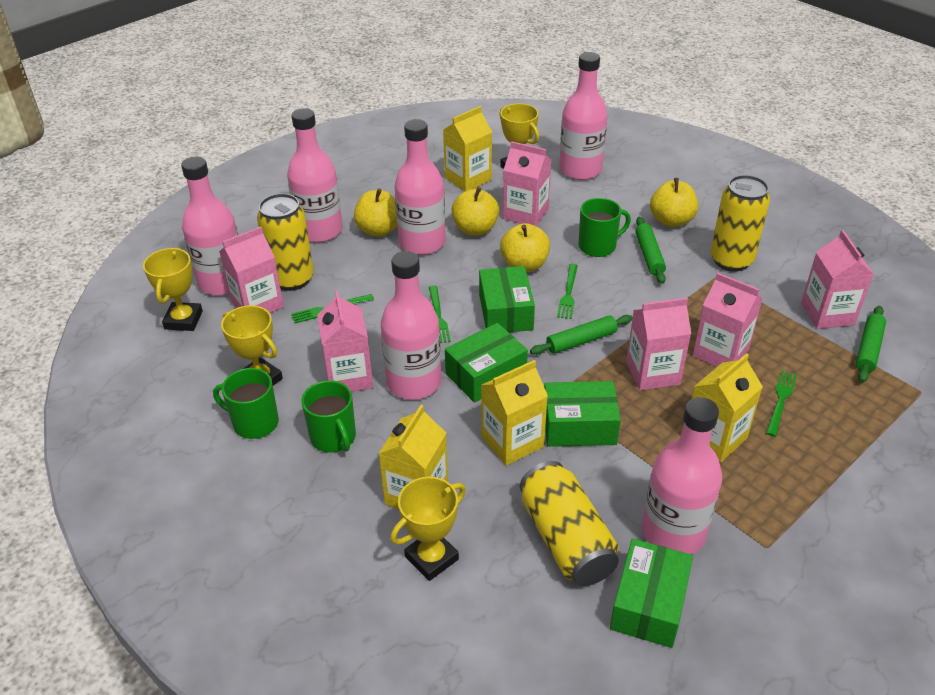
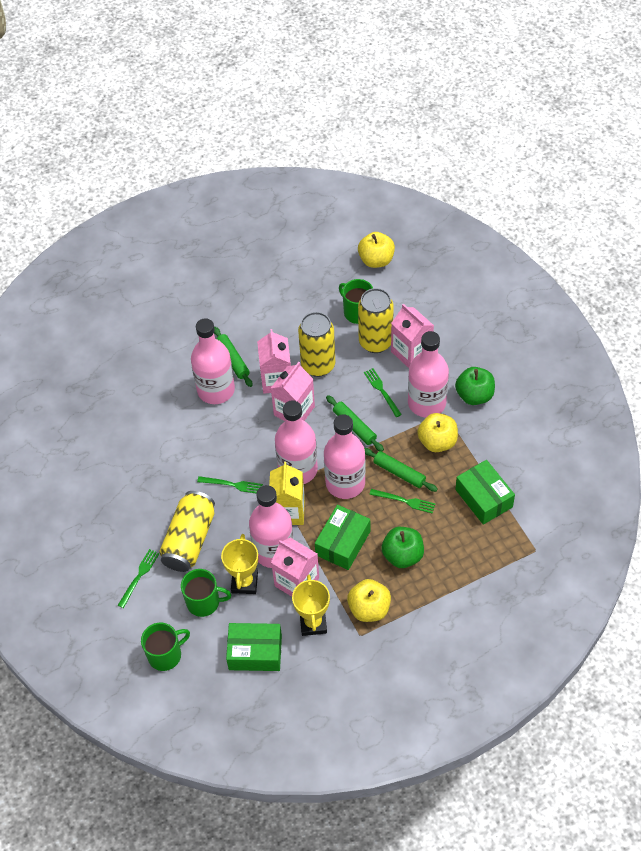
green apple: 0 -> 2
green box: 4 -> 3
pink bottle: 6 -> 5
pink carton: 6 -> 4
yellow apple: 4 -> 3
yellow carton: 4 -> 1
yellow trophy: 4 -> 2

